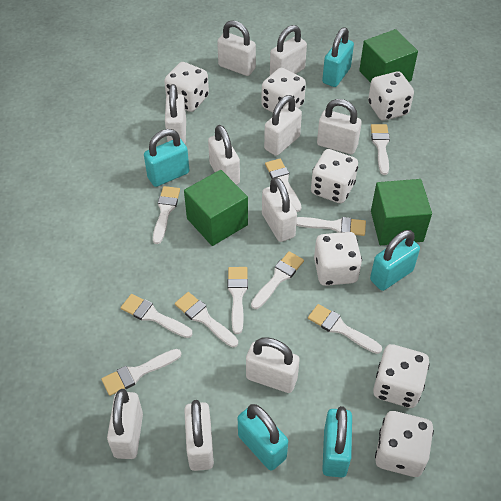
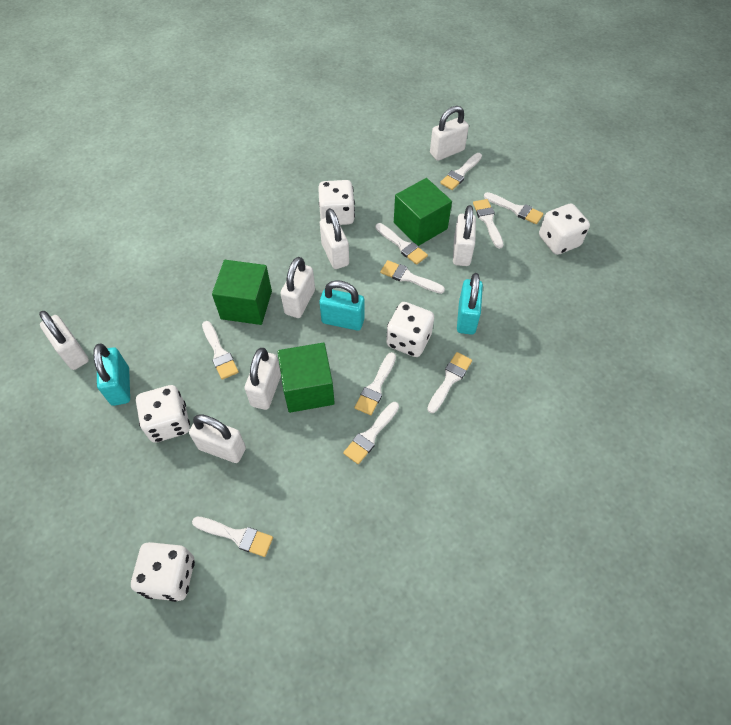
turquoise padlock: 5 -> 3
white dice: 7 -> 5
white padlock: 10 -> 7

